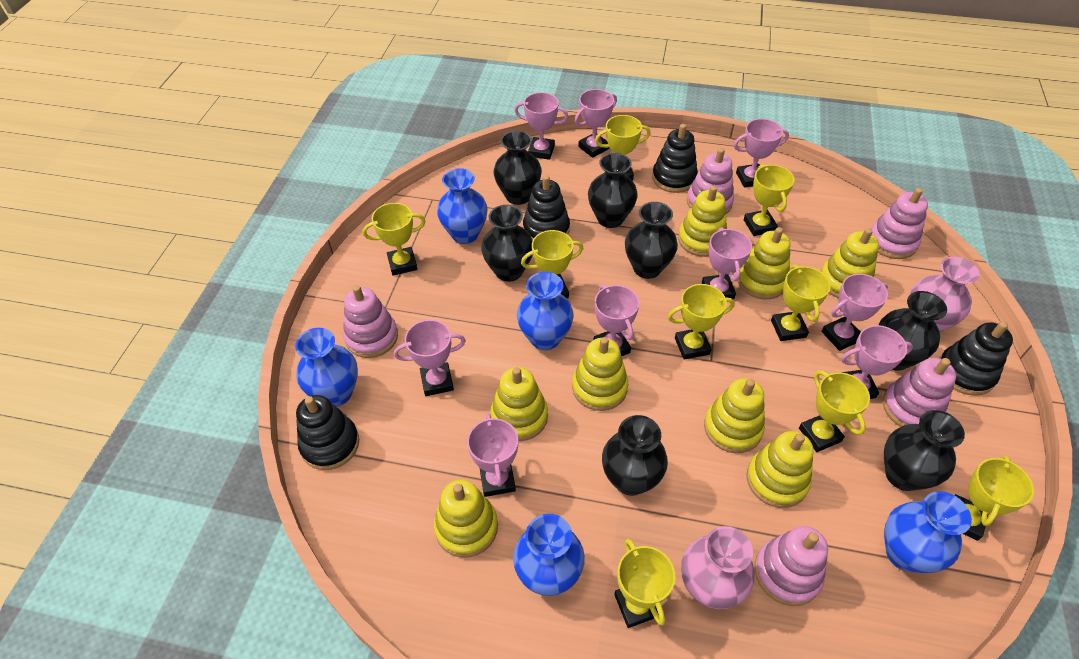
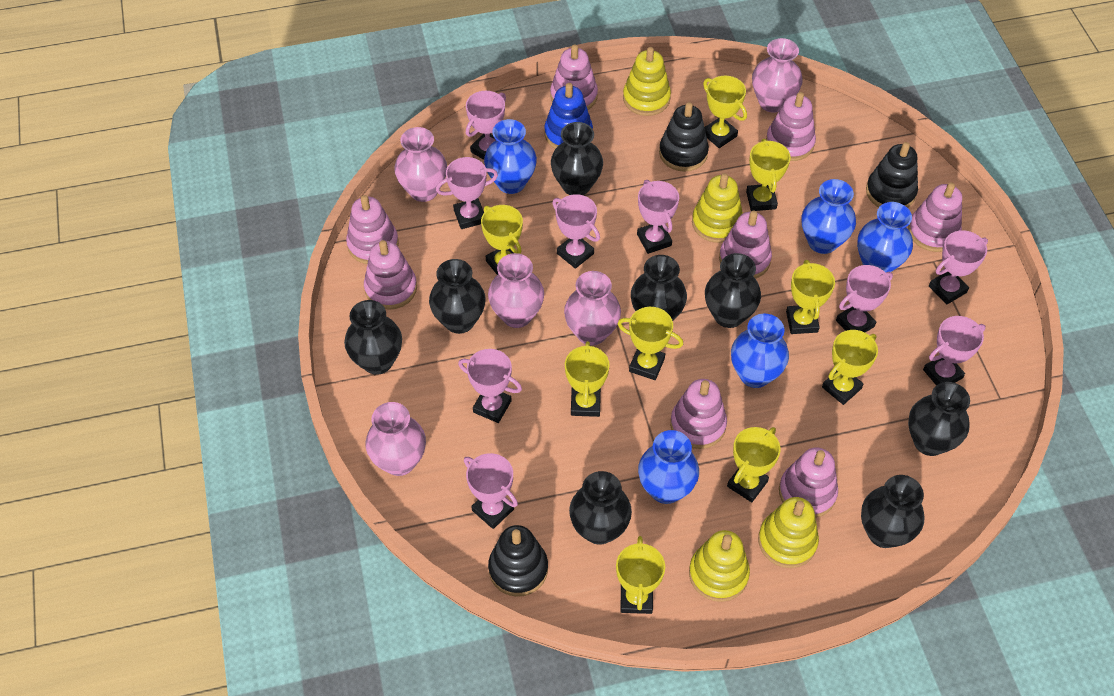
black stacking toy: 4 -> 3
black vase: 7 -> 8
blue stacking toy: 0 -> 1
pink stacking toy: 5 -> 8
pink vase: 2 -> 5
yellow stacking toy: 8 -> 4

